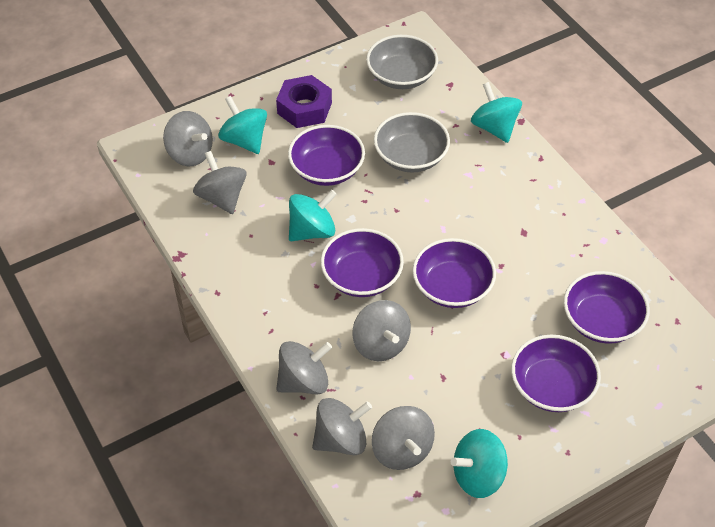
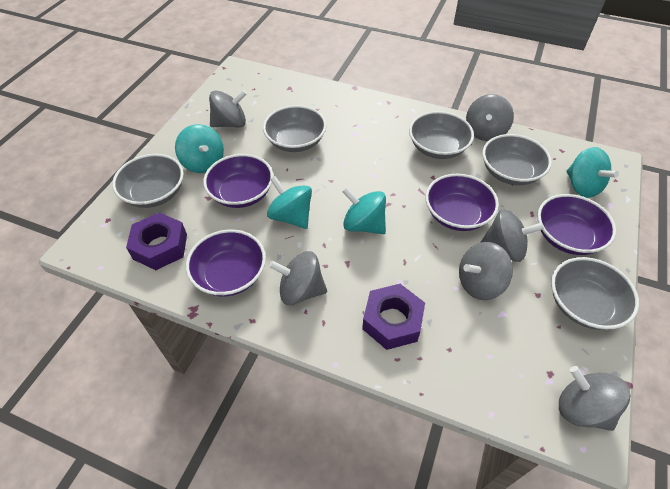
grey bowl: 2 -> 5
purple bowl: 5 -> 4
purple nut: 1 -> 2

